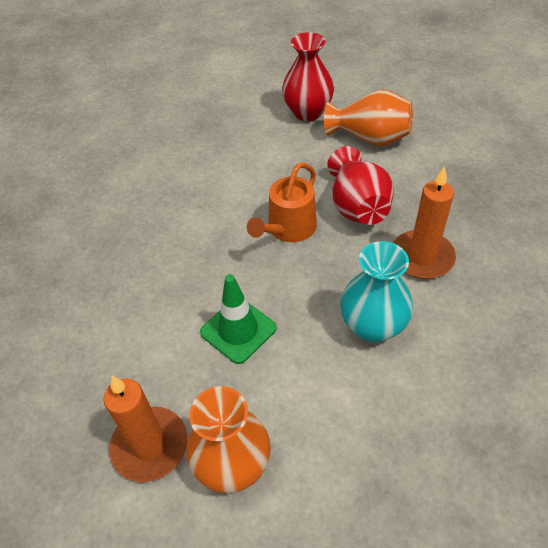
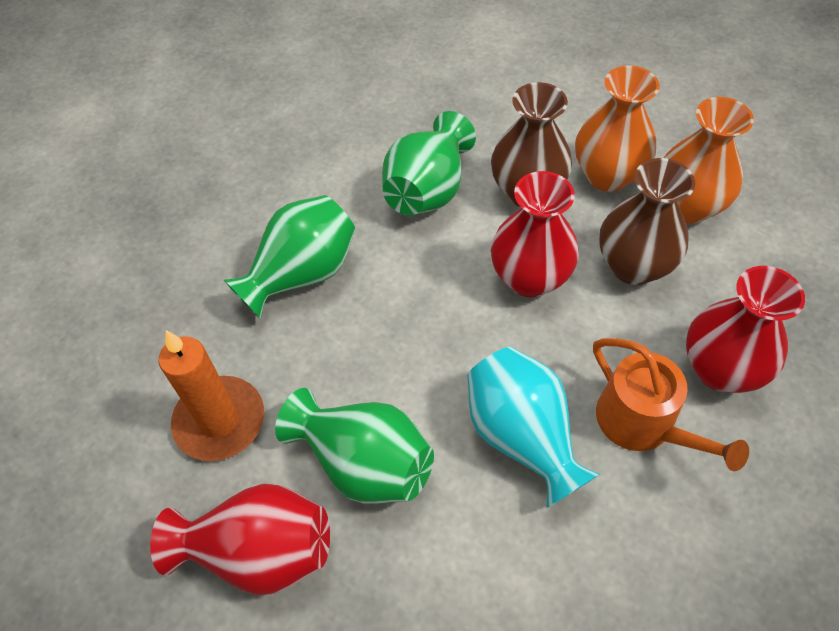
brown vase: 0 -> 2
green traffic cone: 1 -> 0
green vase: 0 -> 3
orange candle: 2 -> 1
red vase: 2 -> 3

